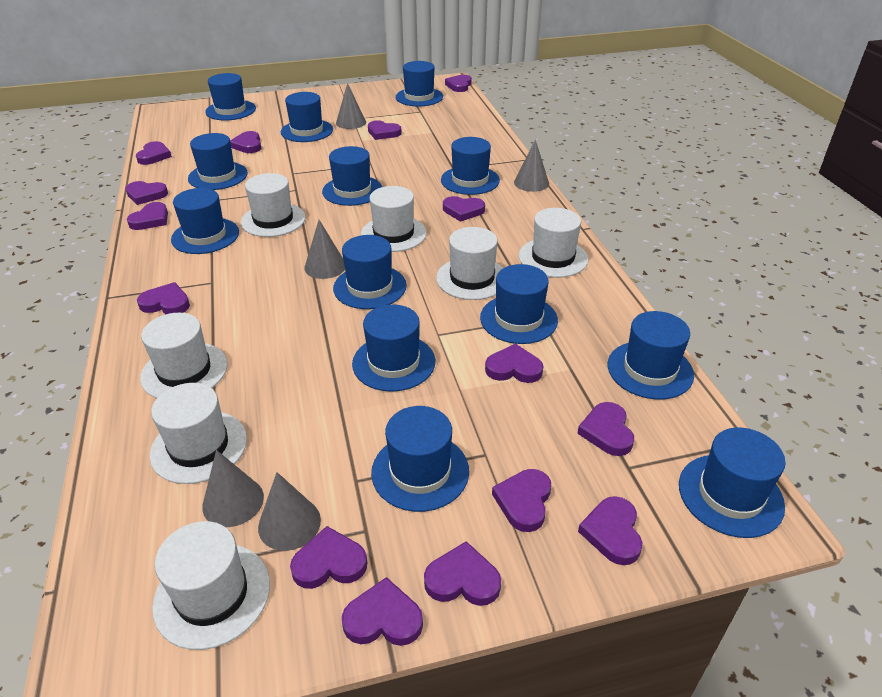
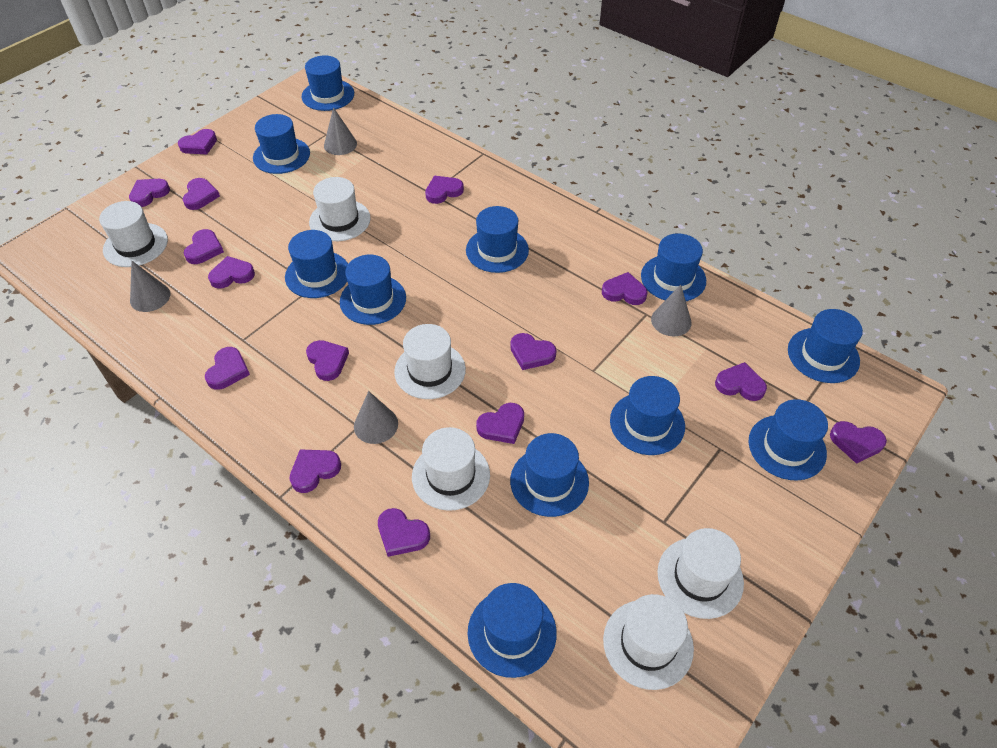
blue hat: 13 -> 11
grey cone: 5 -> 4
white hat: 7 -> 6

